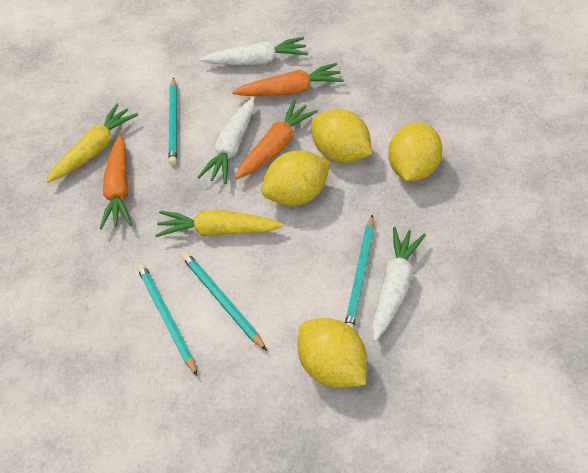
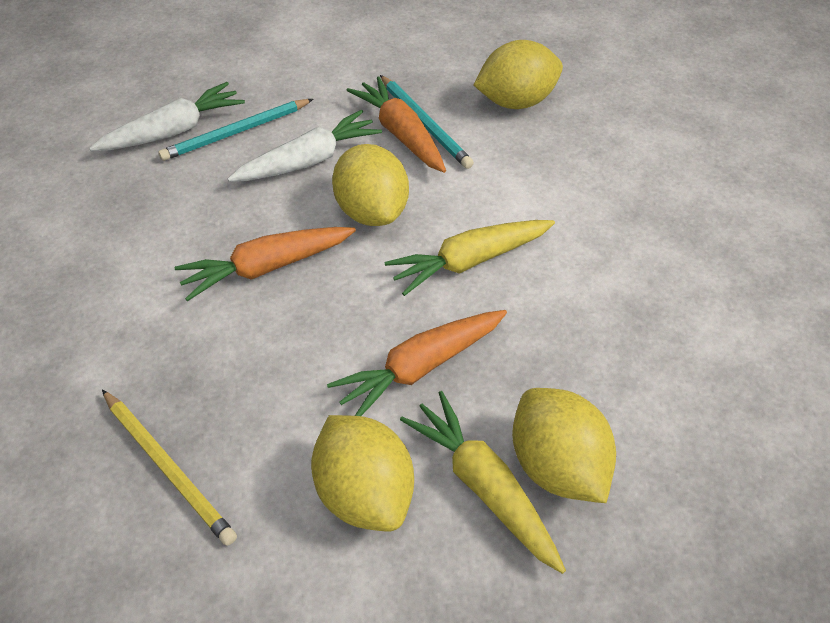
turquoise pencil: 4 -> 2
white carrot: 3 -> 2
yellow pencil: 0 -> 1

